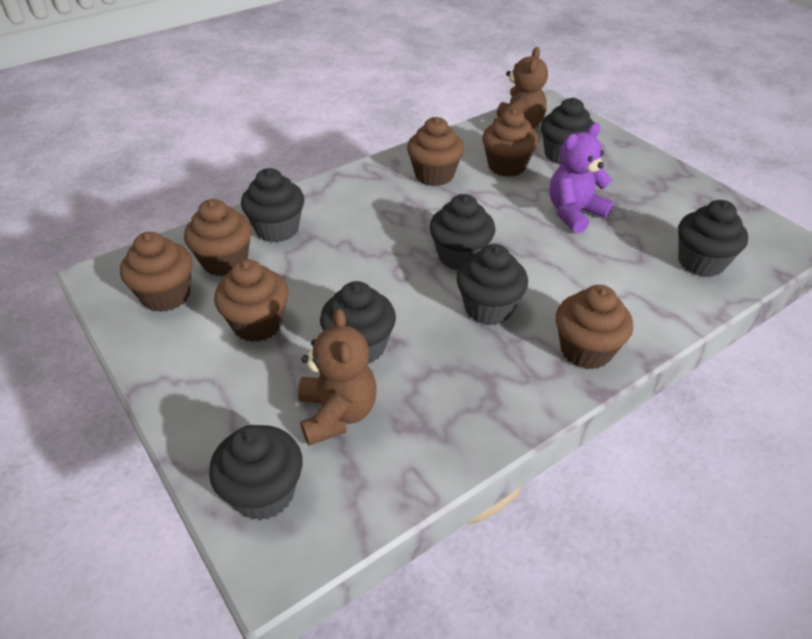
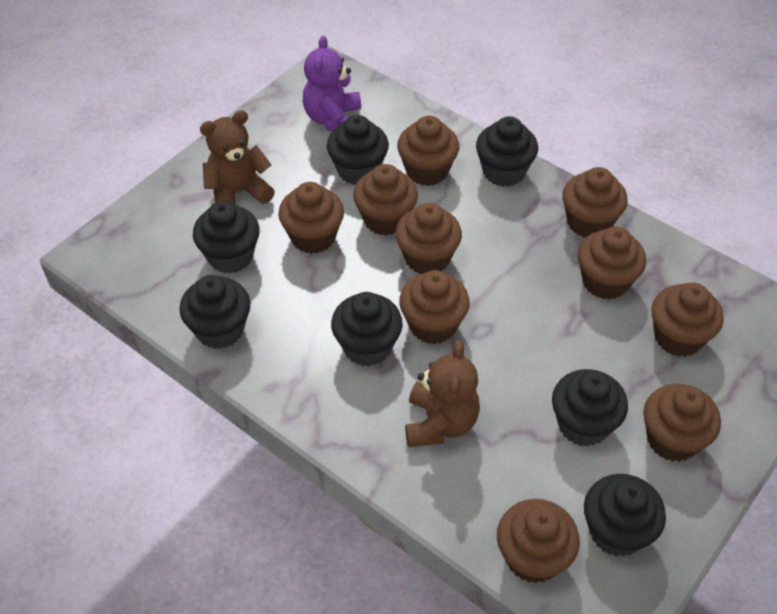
brown cupcake: 6 -> 10

